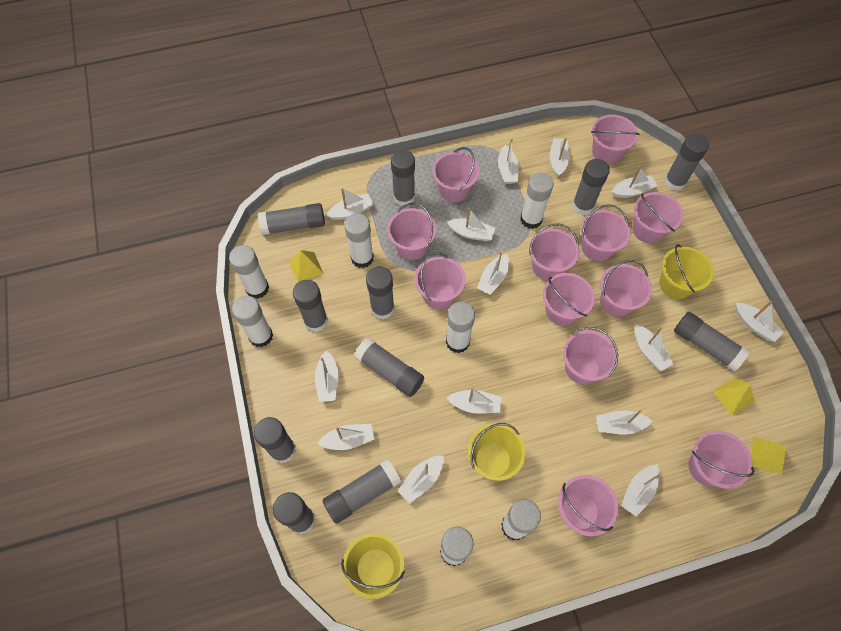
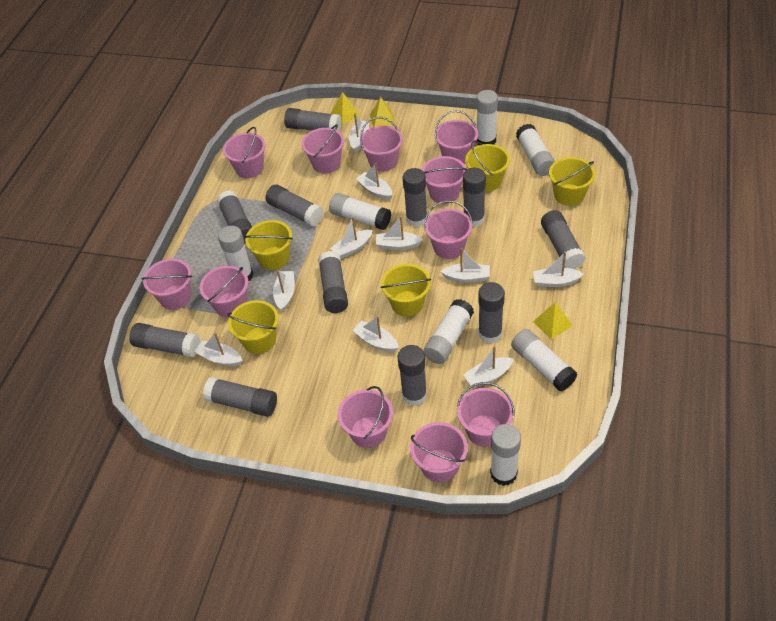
pink bucket: 12 -> 11
white boat: 14 -> 10
yellow bucket: 3 -> 5

